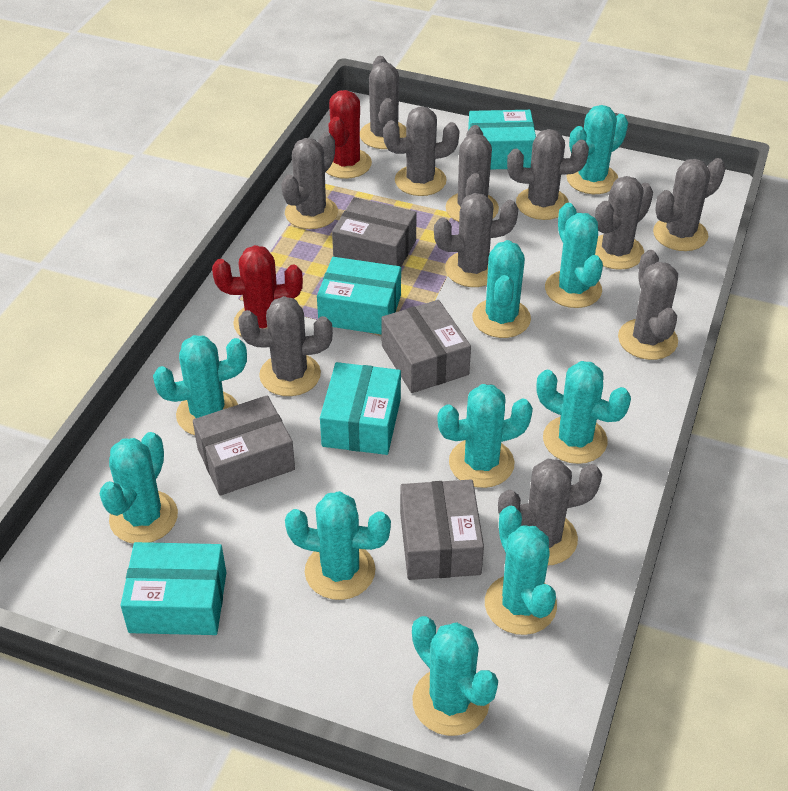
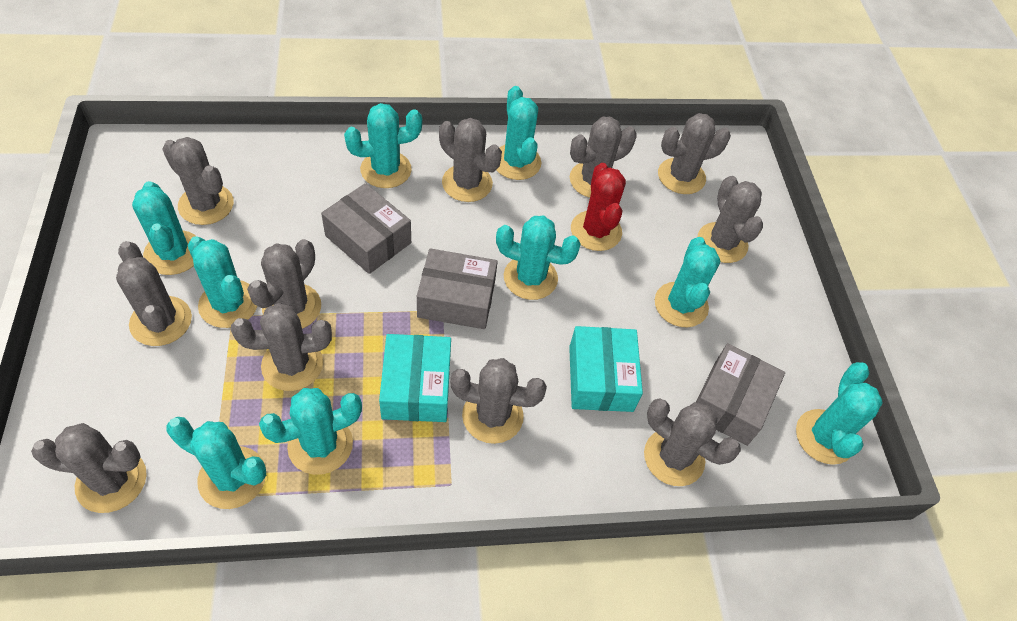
grey box: 4 -> 3
red cactus: 2 -> 1
turquoise box: 4 -> 2
turquoise cactus: 10 -> 9

